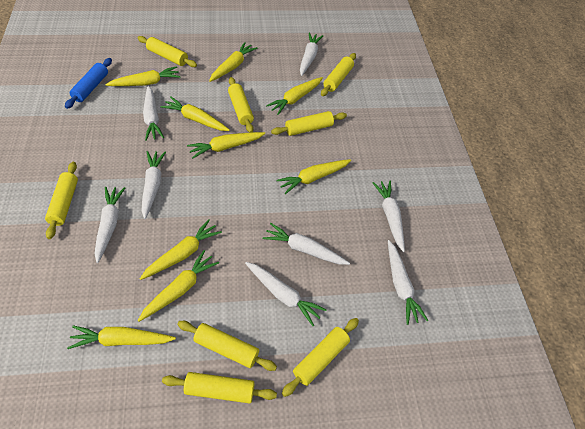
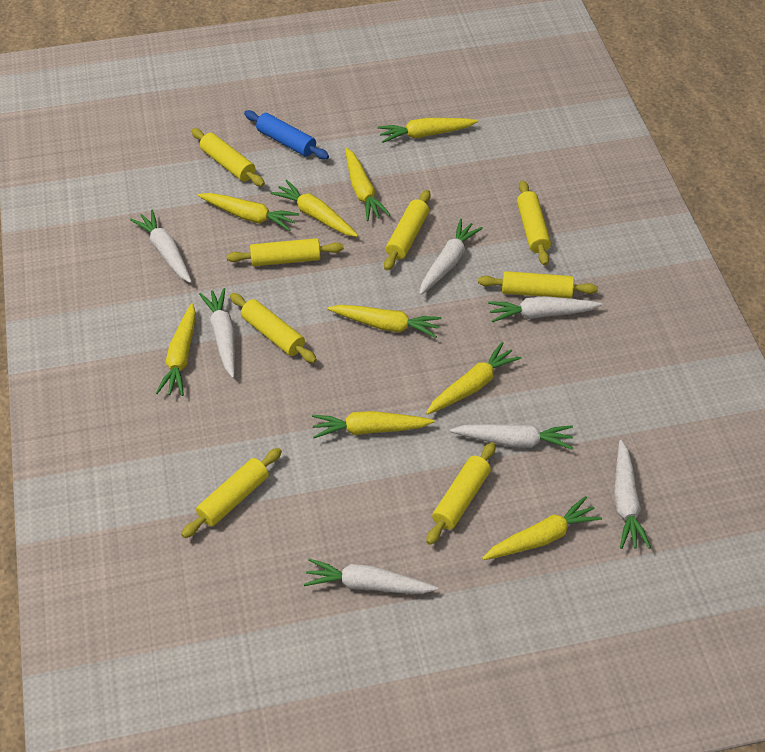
white carrot: 8 -> 7

